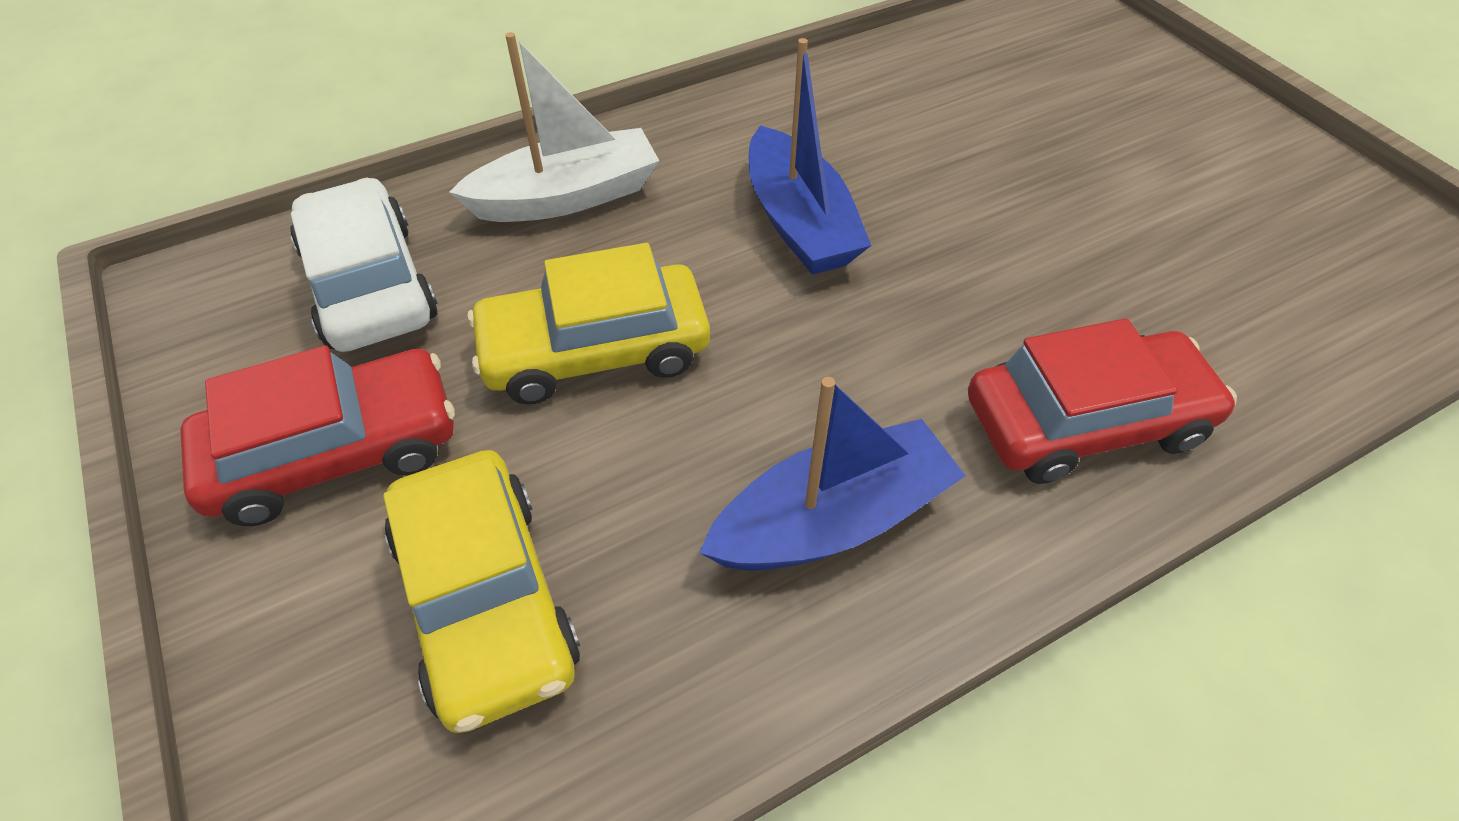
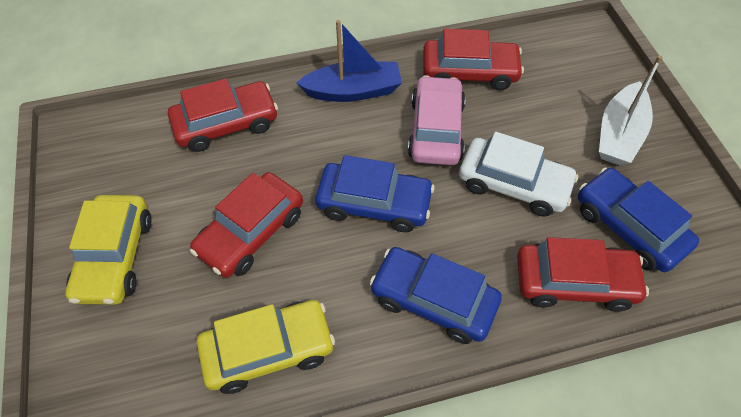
blue boat: 2 -> 1
blue car: 0 -> 3
pink car: 0 -> 1
red car: 2 -> 4

